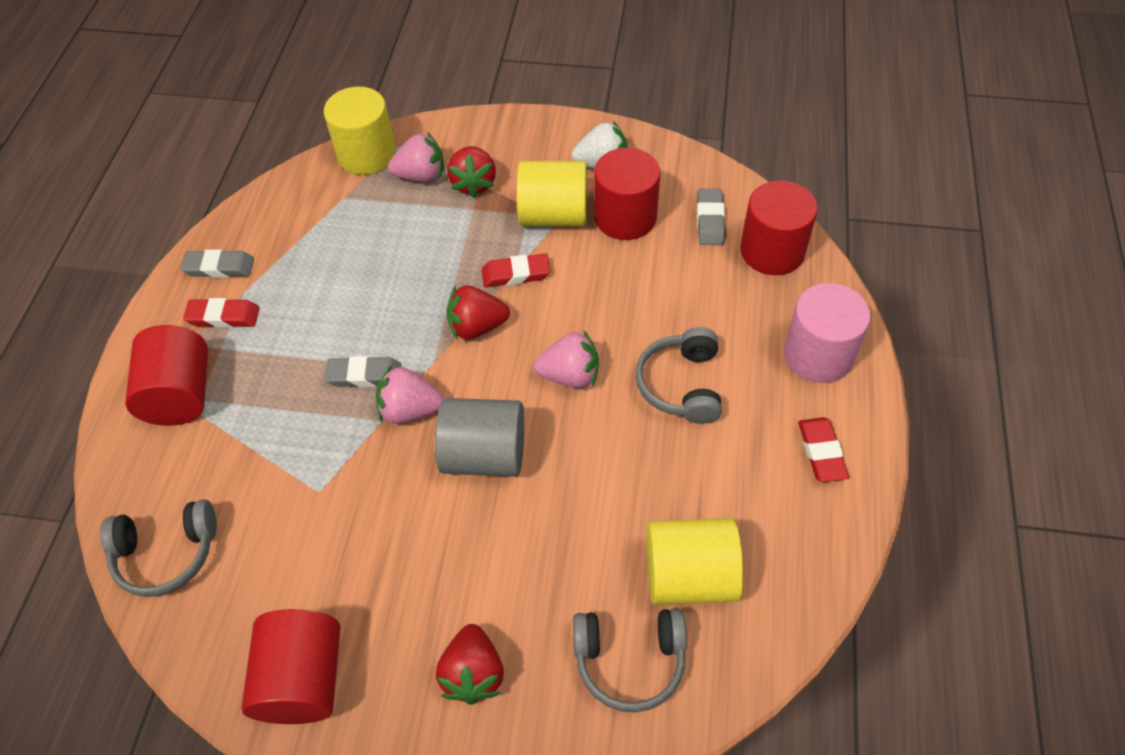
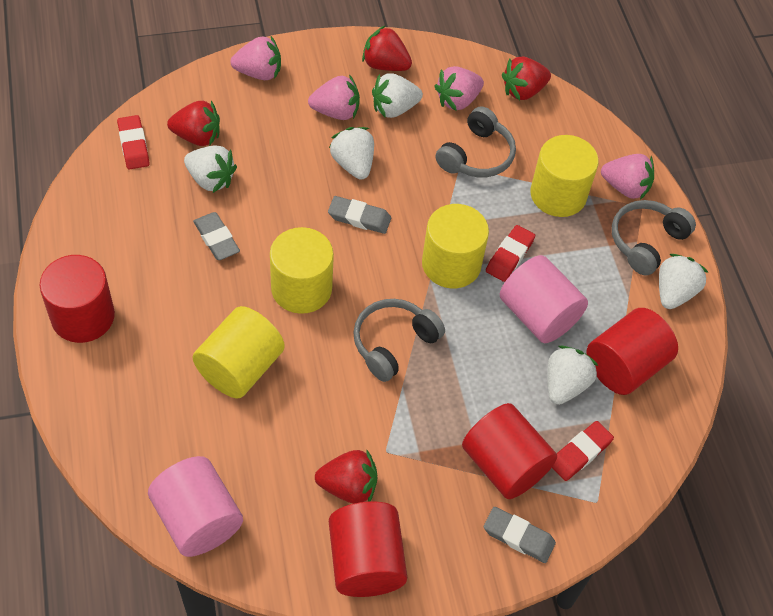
grey cylinder: 1 -> 0
pink cylinder: 1 -> 2
pink strawberry: 3 -> 4
red strawberry: 3 -> 4
white strawberry: 1 -> 5
yellow cylinder: 3 -> 4

